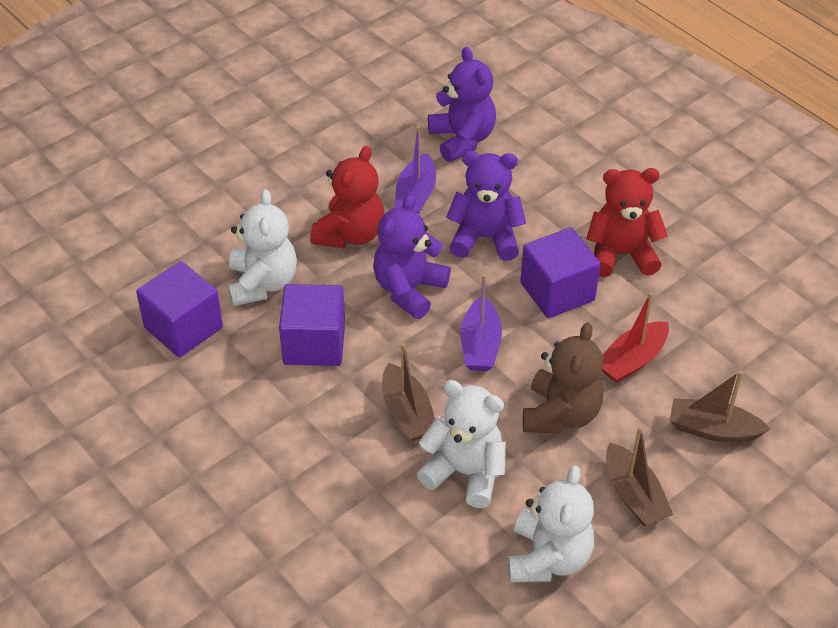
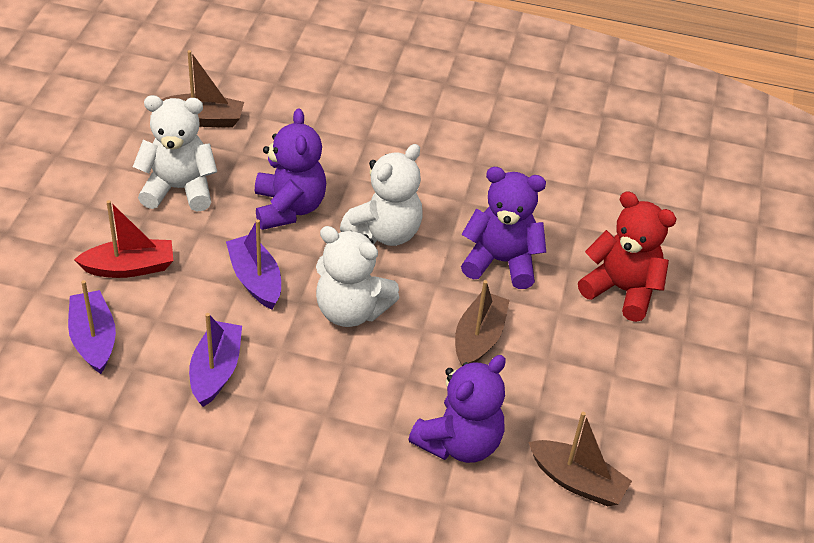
brown teddy bear: 1 -> 0
purple boat: 2 -> 3
purple cube: 3 -> 0
red teddy bear: 2 -> 1

